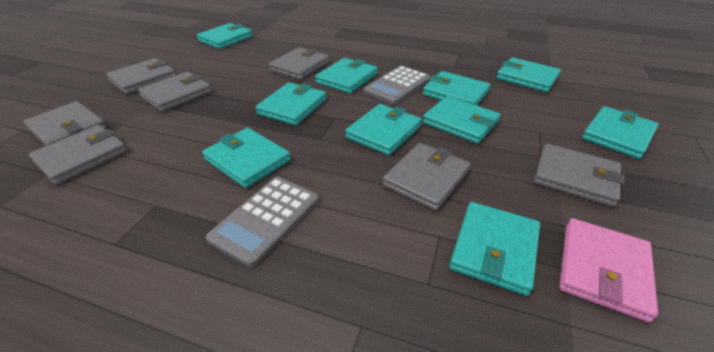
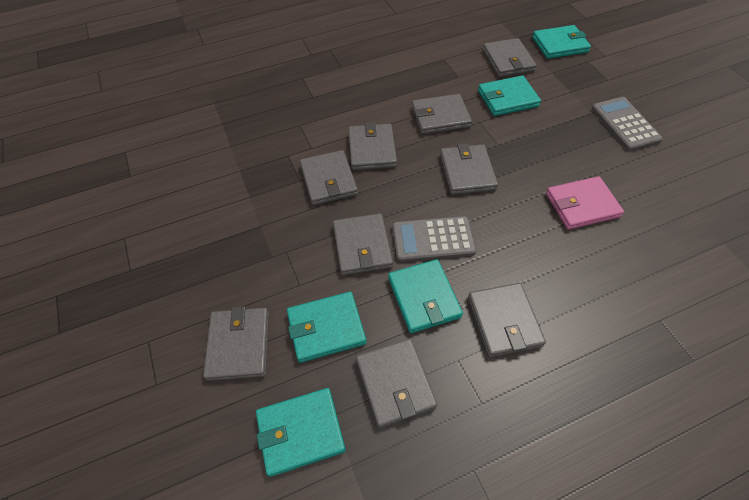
grey wallet: 7 -> 9
turquoise wallet: 10 -> 5

